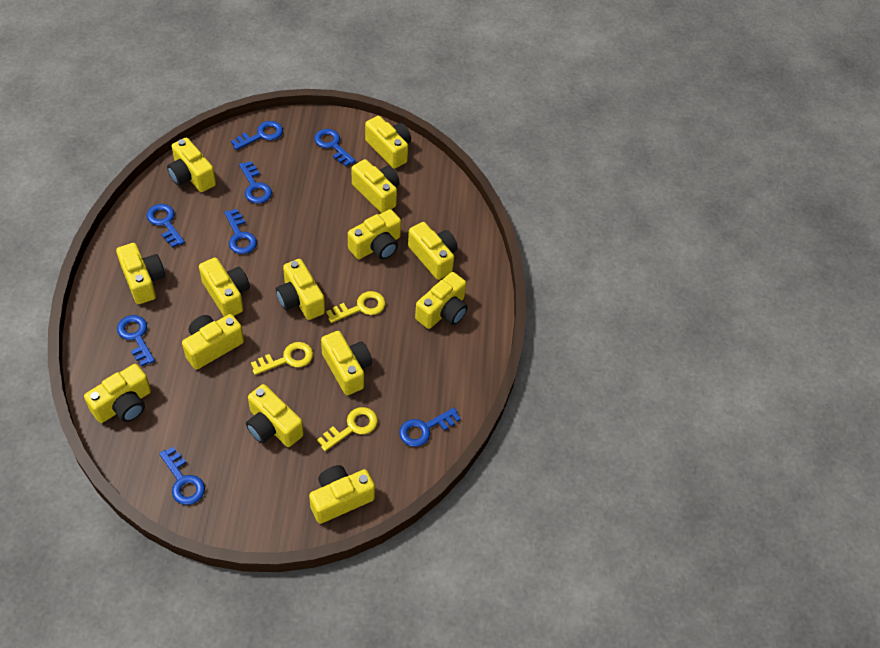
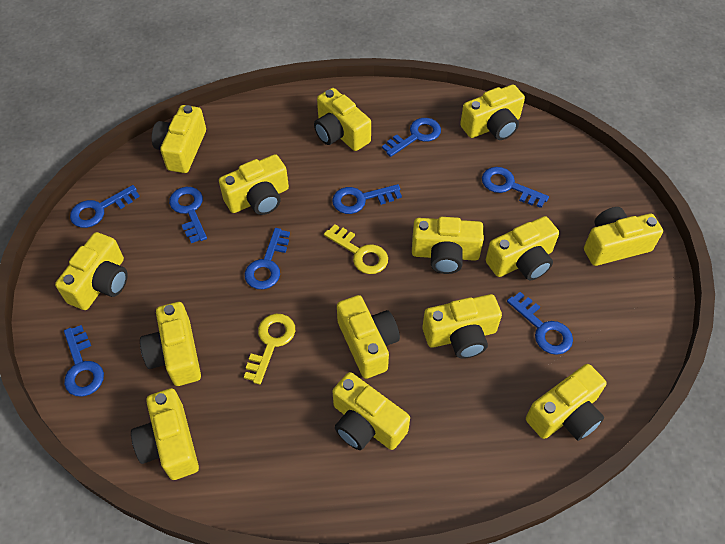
yellow key: 3 -> 2

